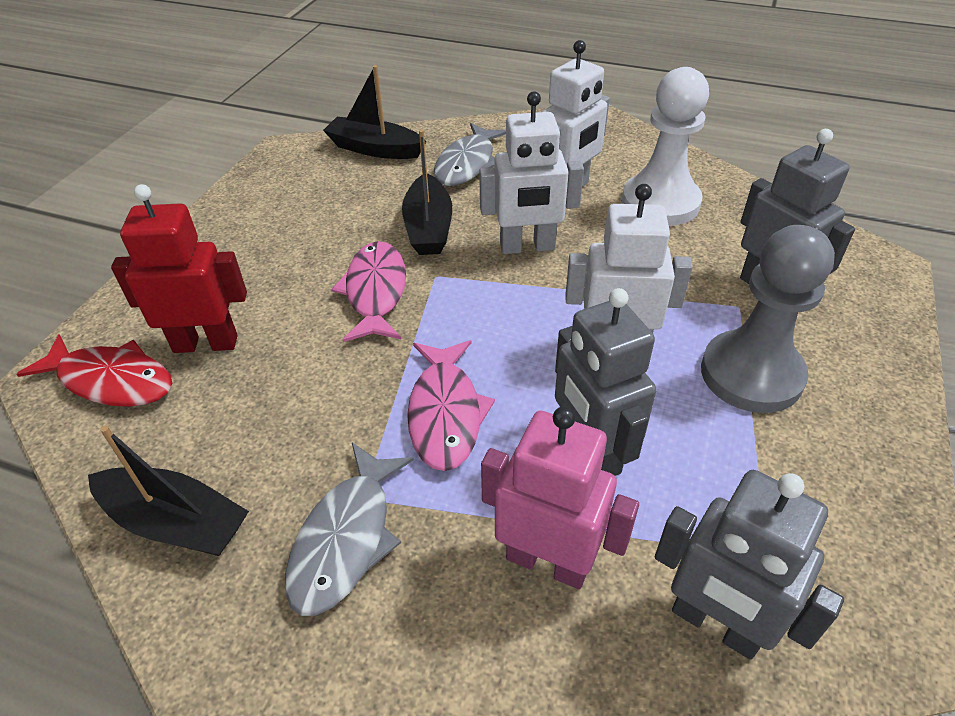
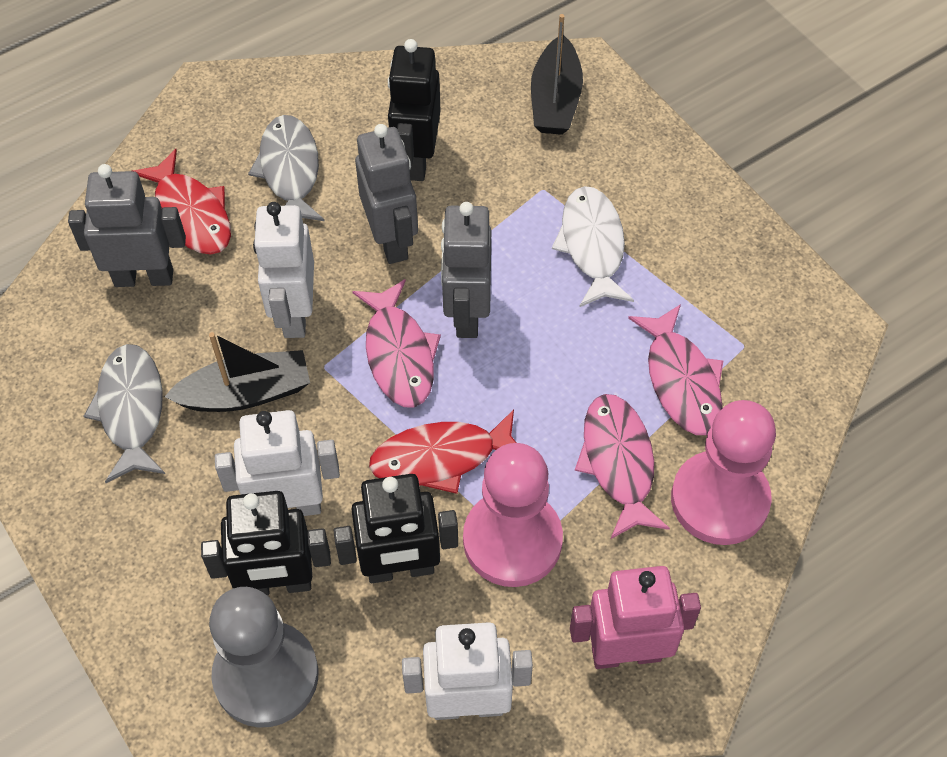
black boat: 3 -> 2
black robot: 0 -> 3
pink fish: 2 -> 3
pink pawn: 0 -> 2
red fish: 1 -> 2
red robot: 1 -> 0
white fish: 0 -> 1
white pawn: 1 -> 0

